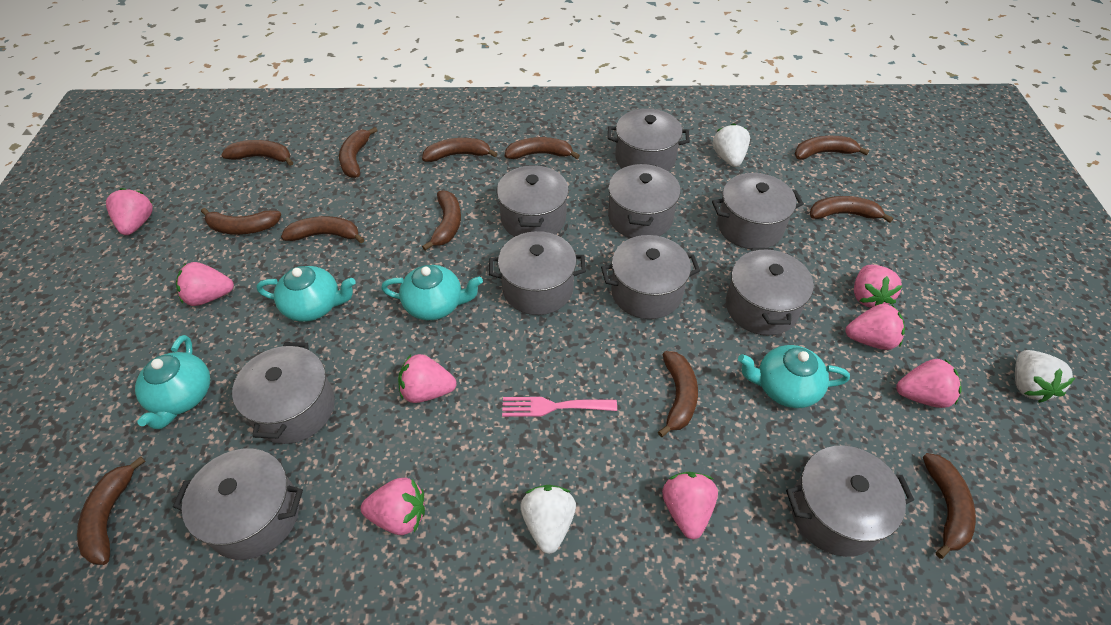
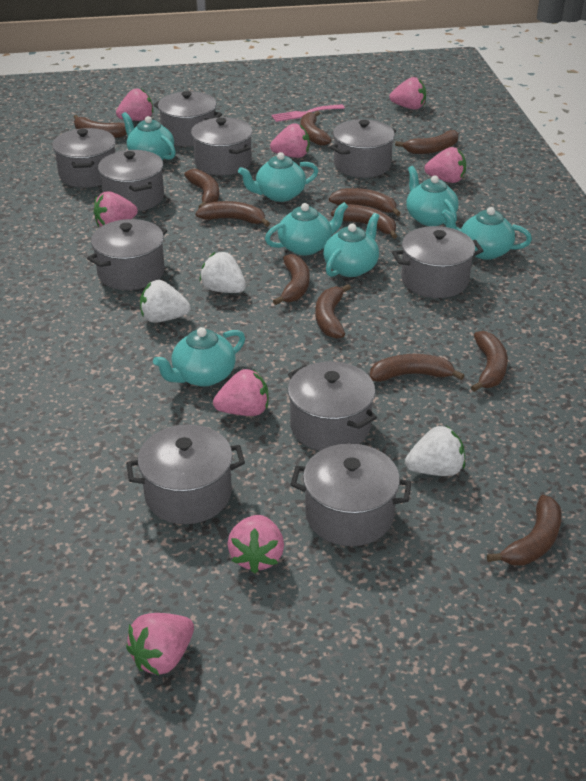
turquoise teapot: 4 -> 7

